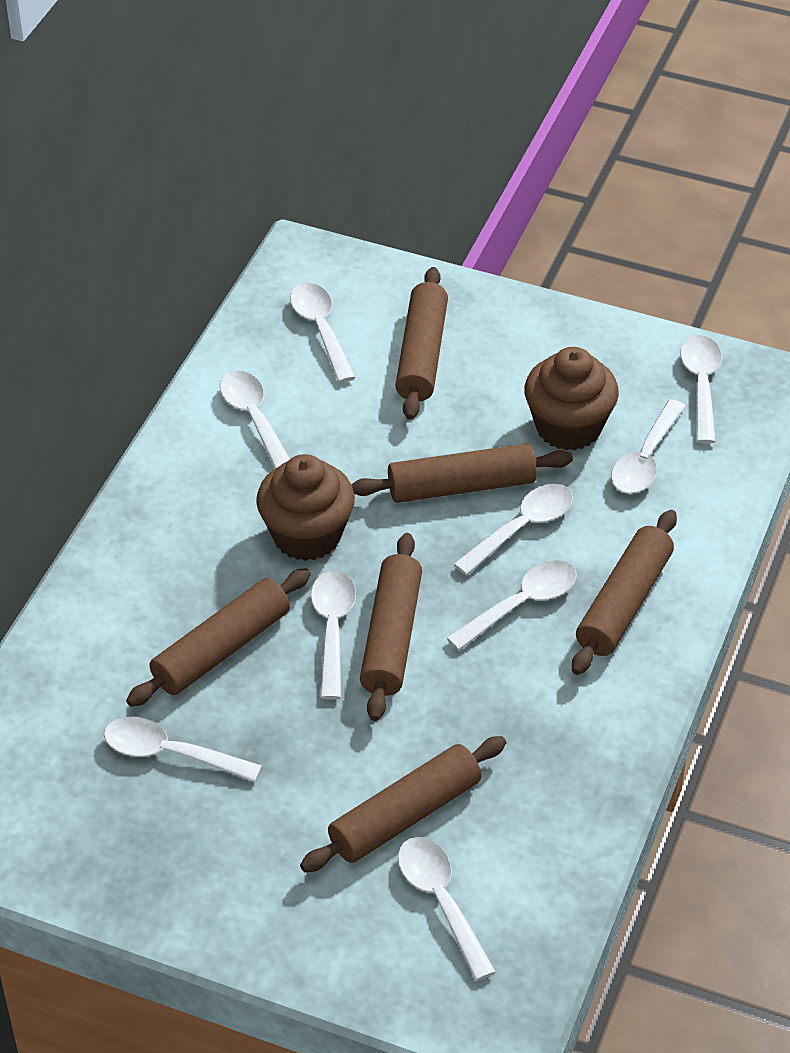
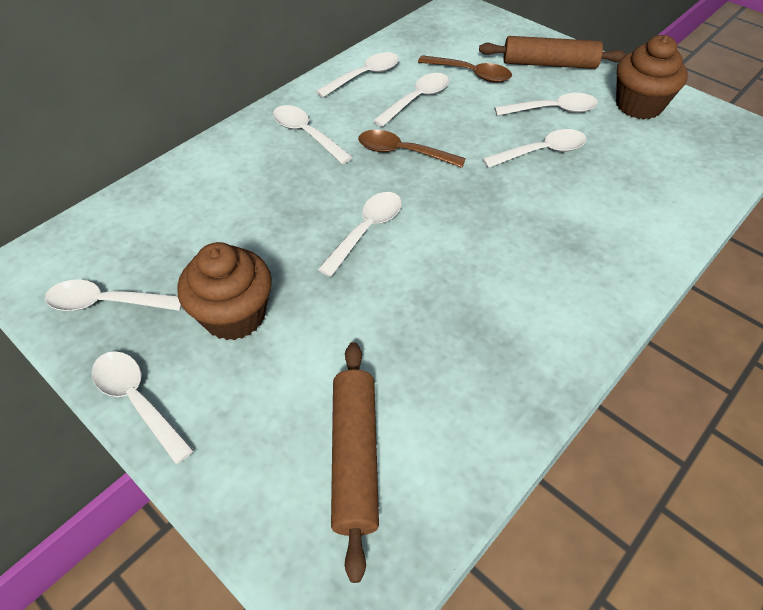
brown rolling pin: 6 -> 2
brown spoon: 0 -> 2
white spoon: 9 -> 8

